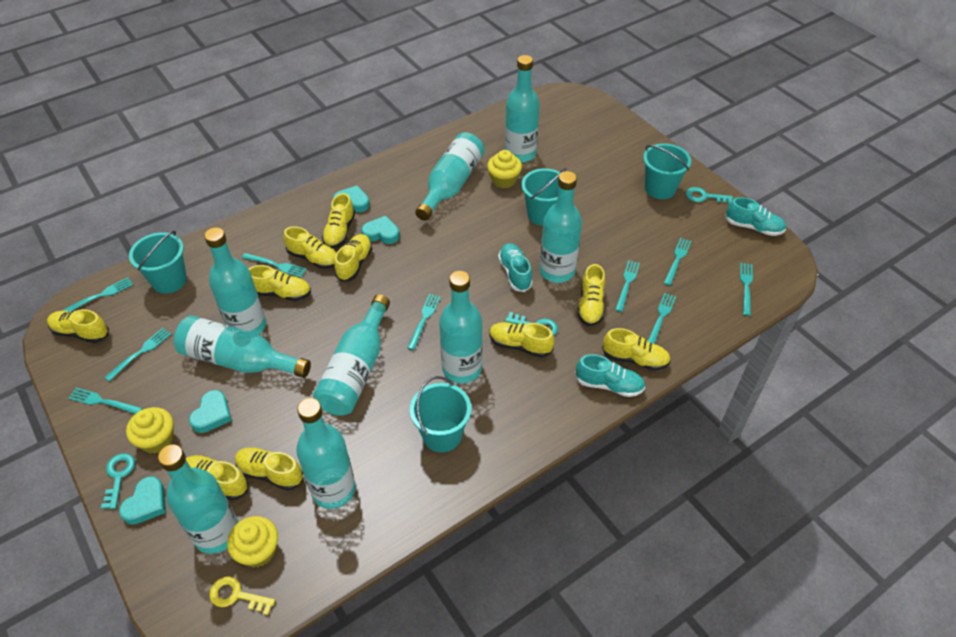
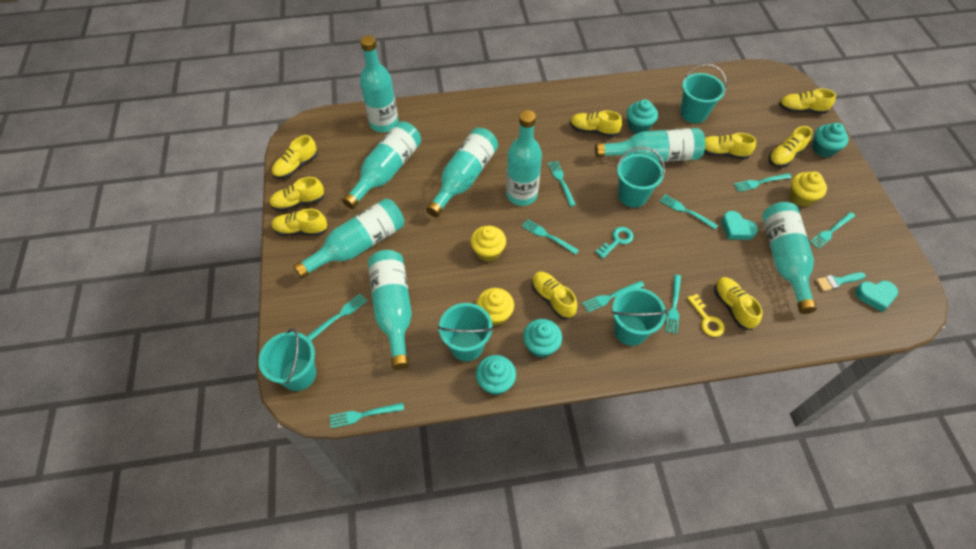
turquoise bottle: 9 -> 8
turquoise brush: 0 -> 1
turquoise bucket: 4 -> 5
turquoise cupcake: 0 -> 4
turquoise heart: 4 -> 2
turquoise key: 3 -> 1
turquoise shoe: 3 -> 0
yellow shoe: 10 -> 9

